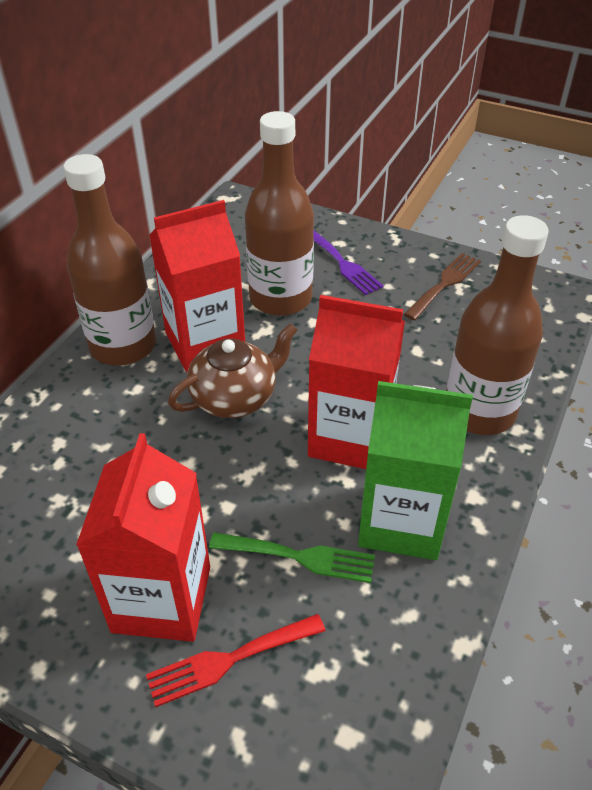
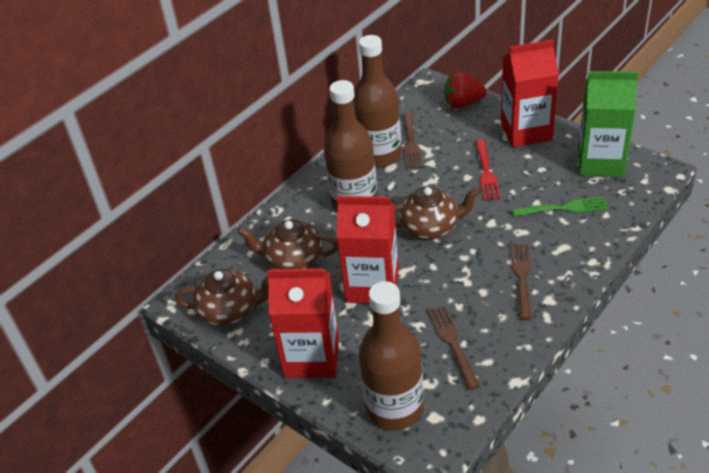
brown fork: 1 -> 3
brown teapot: 1 -> 3
purple fork: 1 -> 0
red strawberry: 0 -> 1

